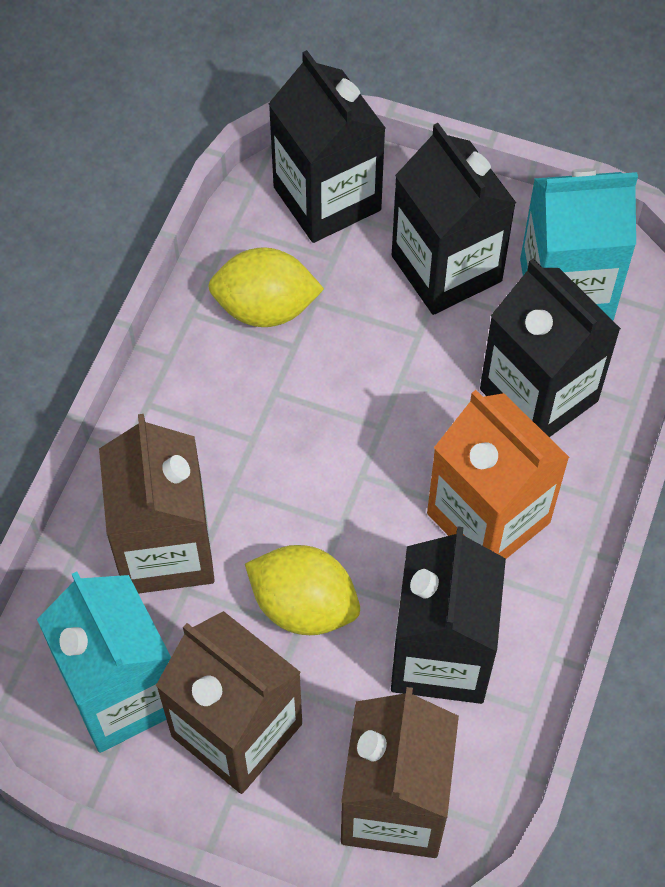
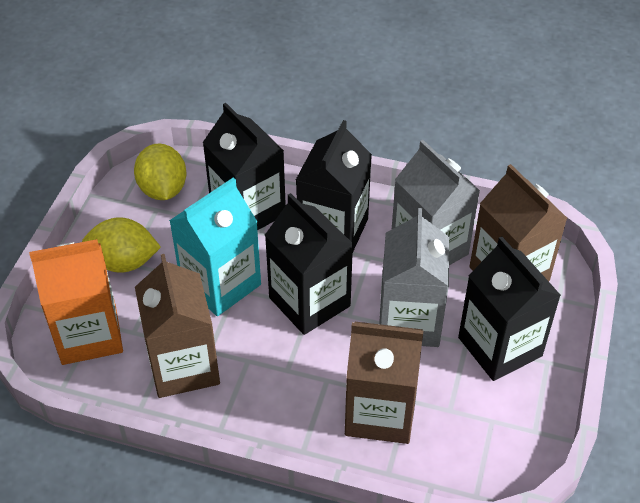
grey carton: 0 -> 2
turquoise carton: 2 -> 1

